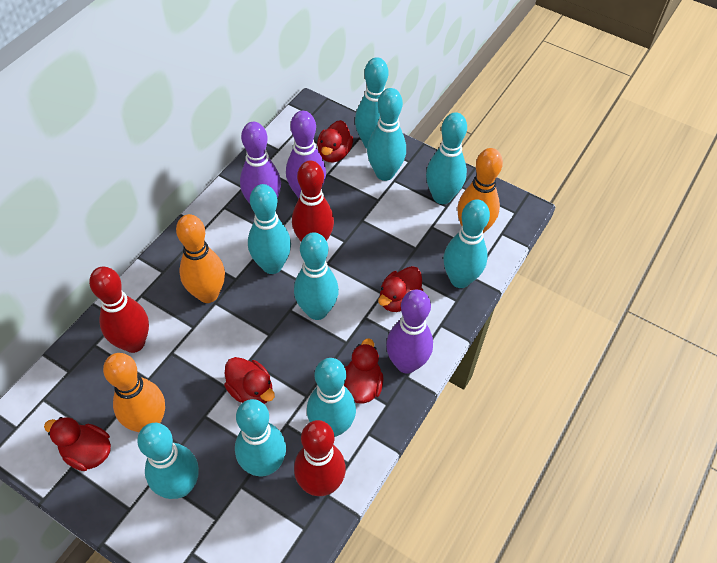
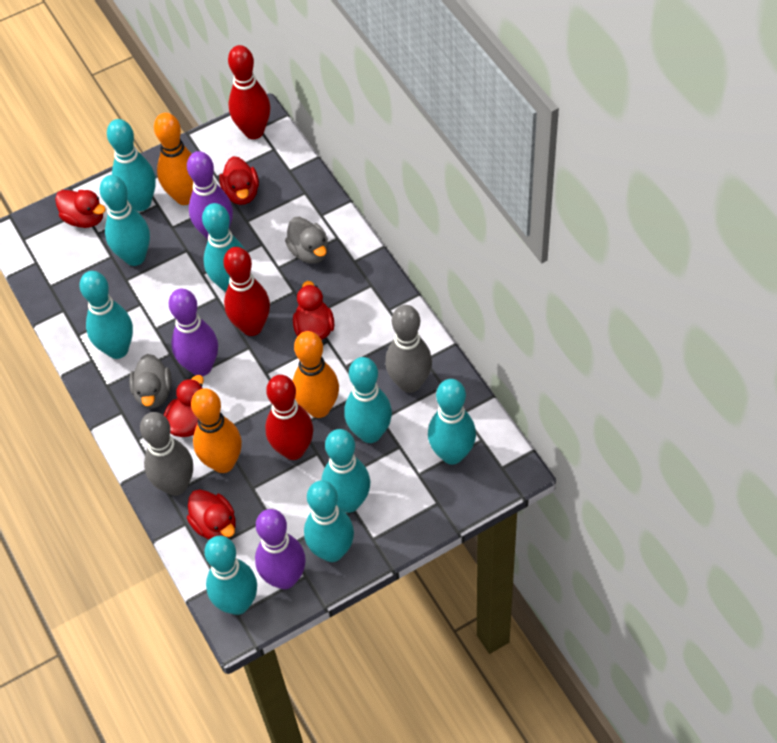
grey bowling pin: 0 -> 2
grey duck: 0 -> 2

